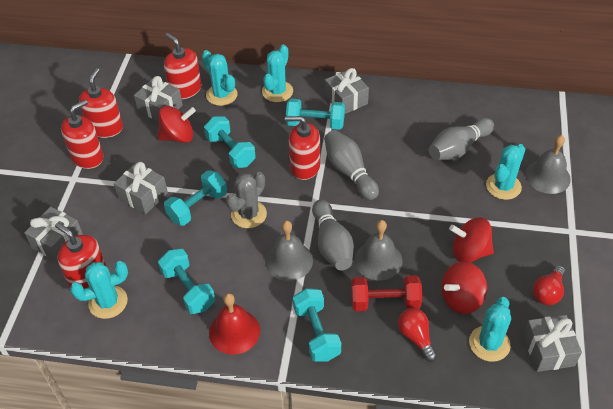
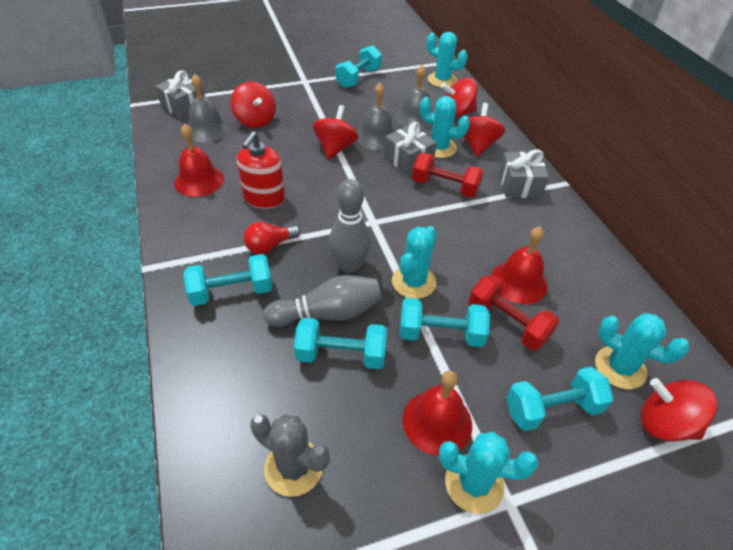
grey bowling pin: 3 -> 2
grey gift: 5 -> 3
red bell: 1 -> 3
red dumbbell: 1 -> 2
red light bulb: 2 -> 1
red soap dispenser: 5 -> 1
red spinning top: 3 -> 5

